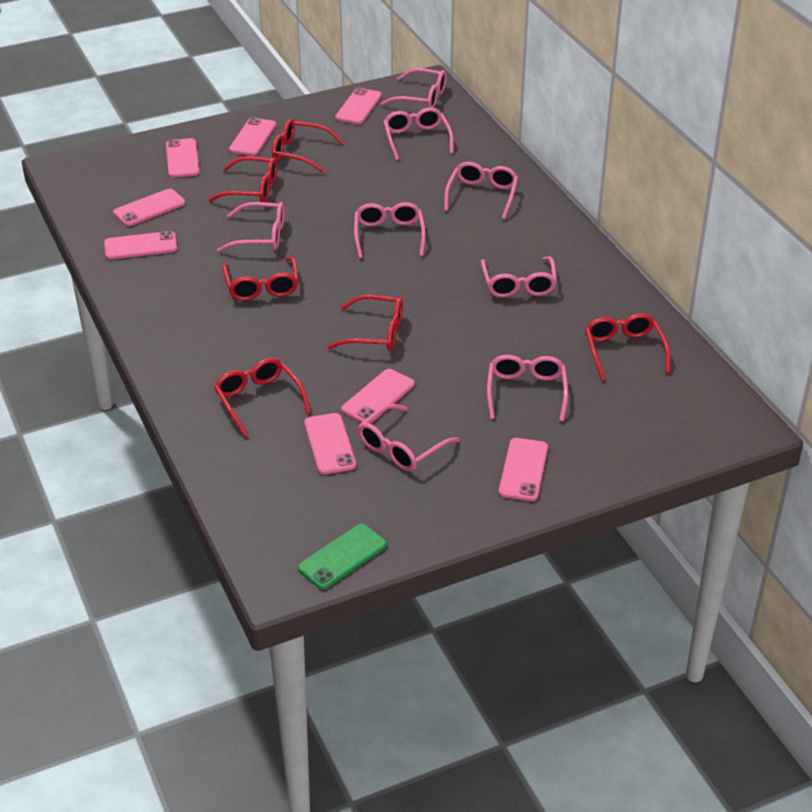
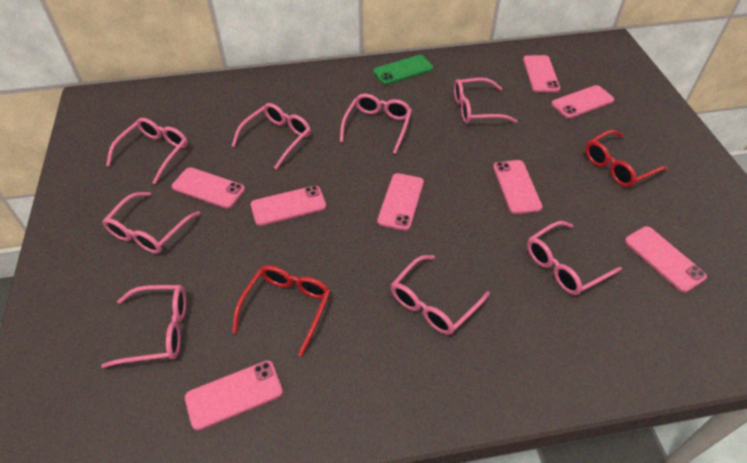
red glasses: 6 -> 2

